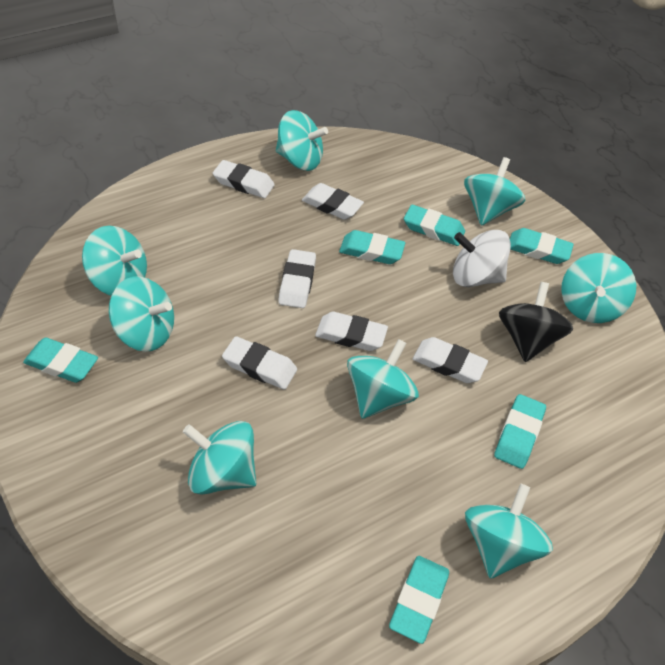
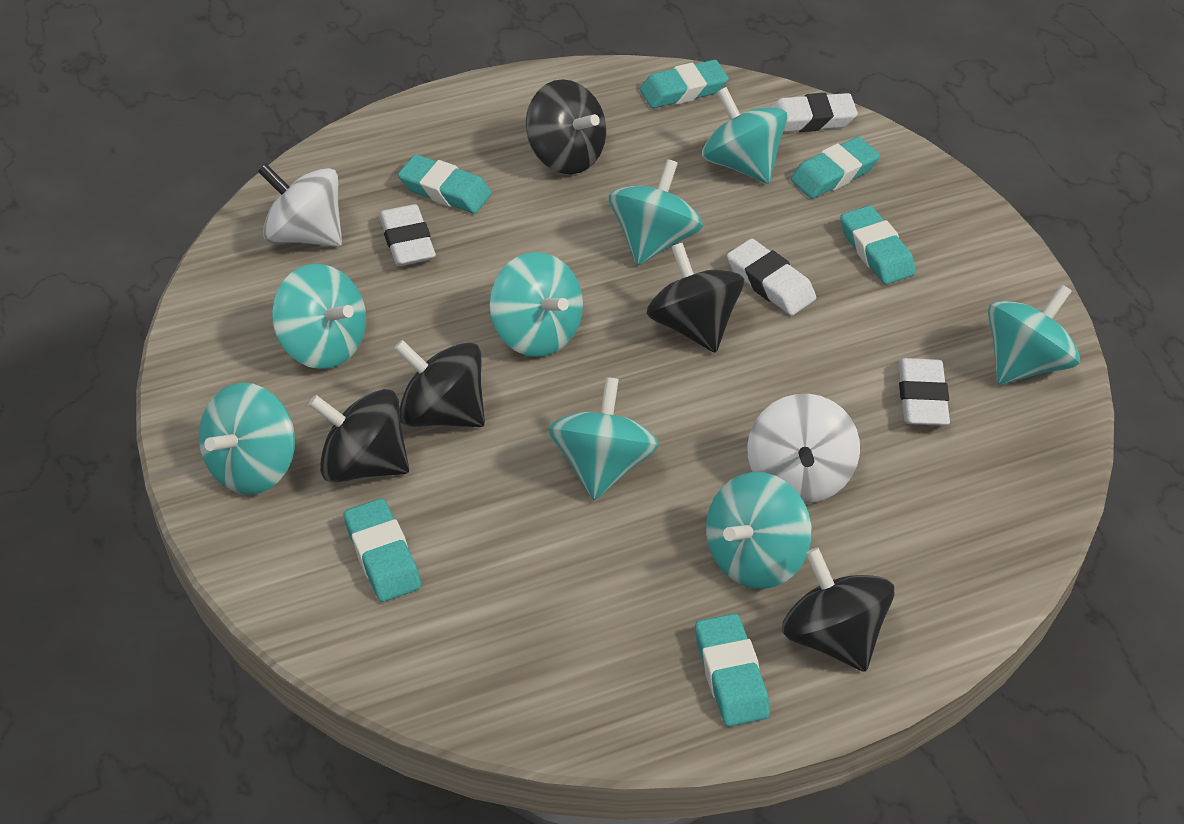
black spinning top: 1 -> 5
white eraser: 6 -> 4
white spinning top: 1 -> 2

